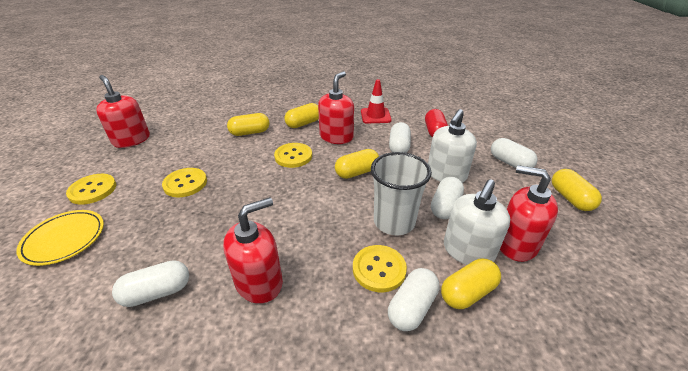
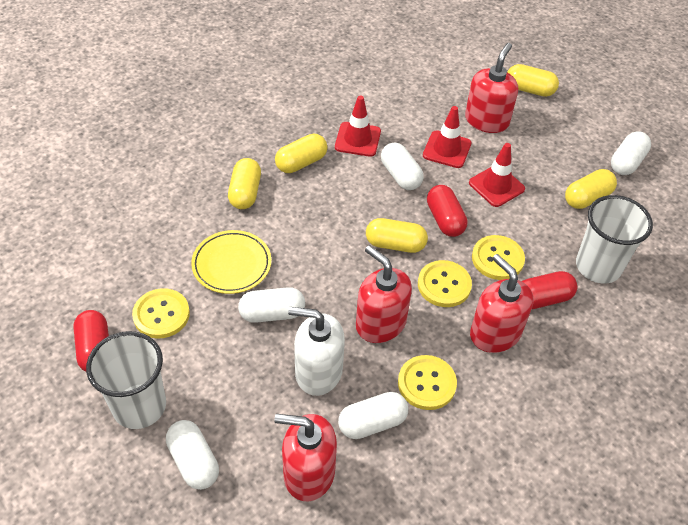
red capsule: 1 -> 3
red traffic cone: 1 -> 3
white cup: 1 -> 2
white soap dispenser: 2 -> 1

